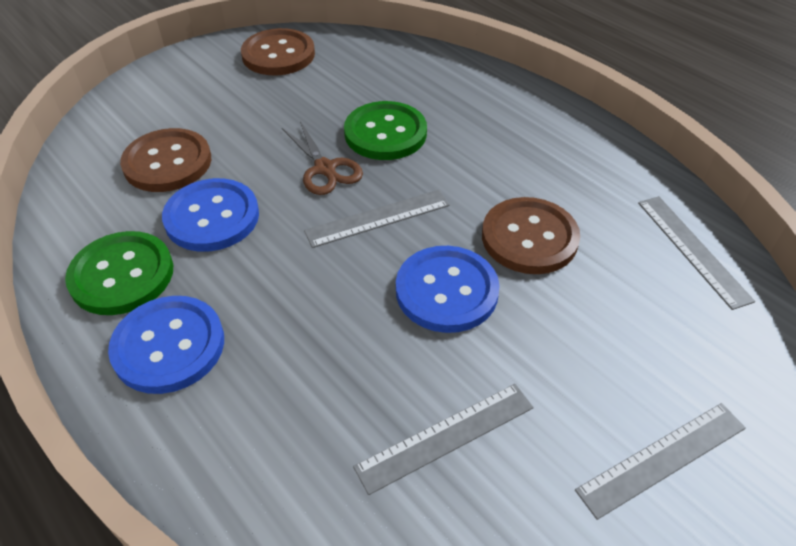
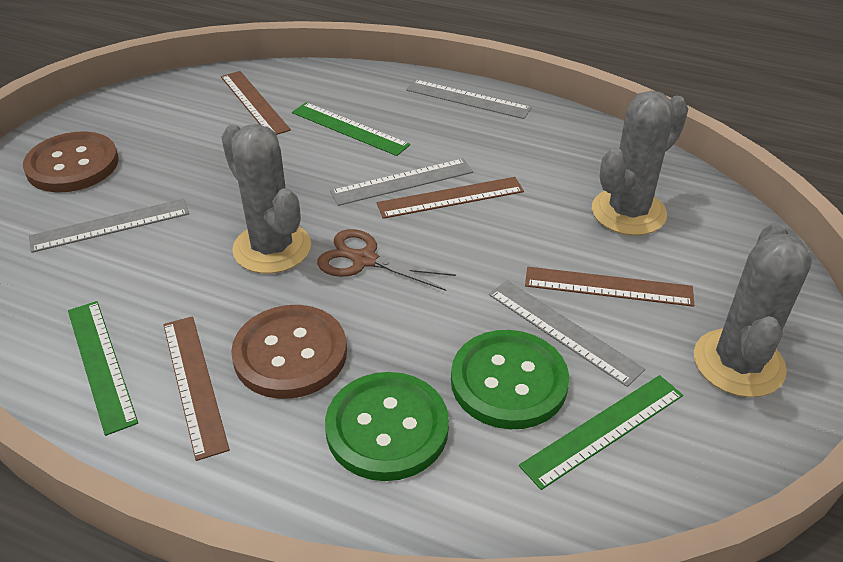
blue button: 3 -> 0
brown button: 3 -> 2
brown ruler: 0 -> 4
green ruler: 0 -> 3
grey cactus: 0 -> 3

